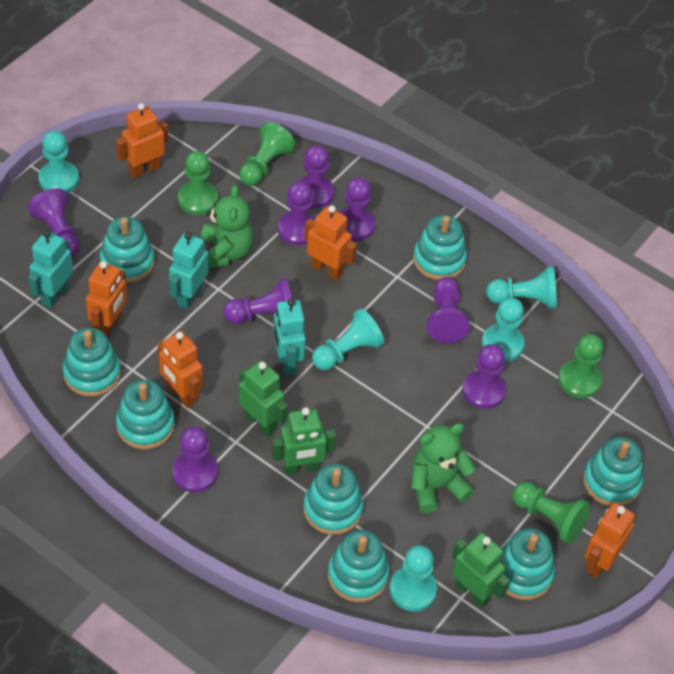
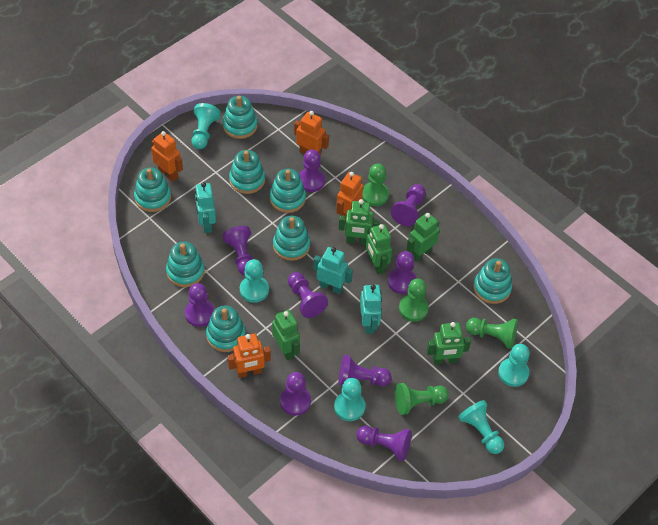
green robot: 3 -> 5
green teddy bear: 2 -> 0
orange robot: 5 -> 4
purple pawn: 8 -> 9

